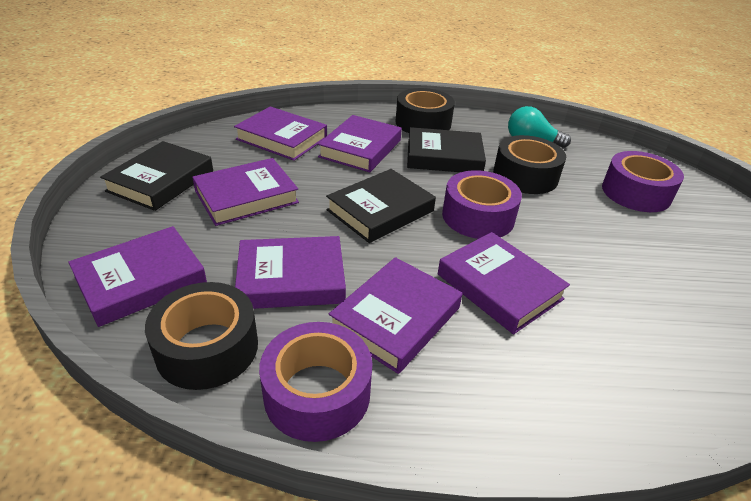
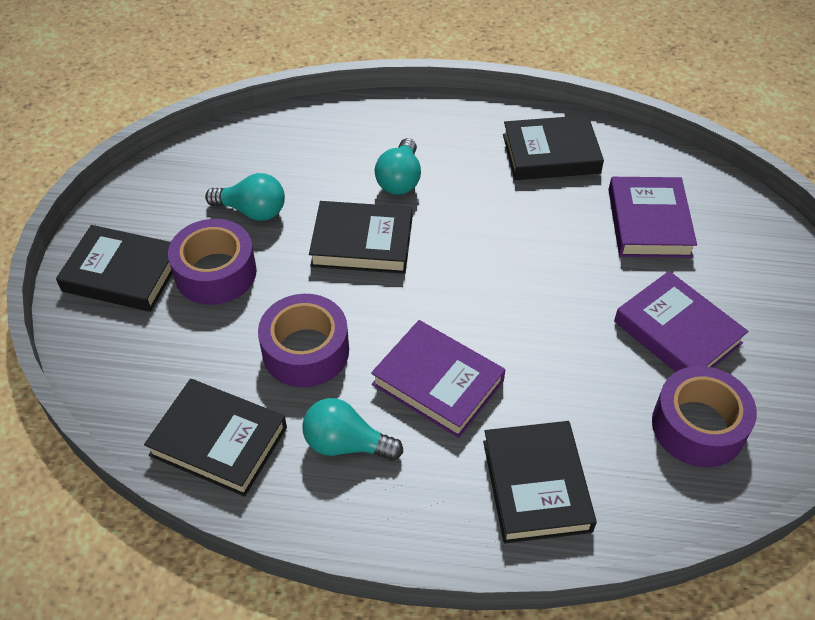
black book: 3 -> 5
black tape: 3 -> 0
purple book: 7 -> 3
turquoise light bulb: 1 -> 3

